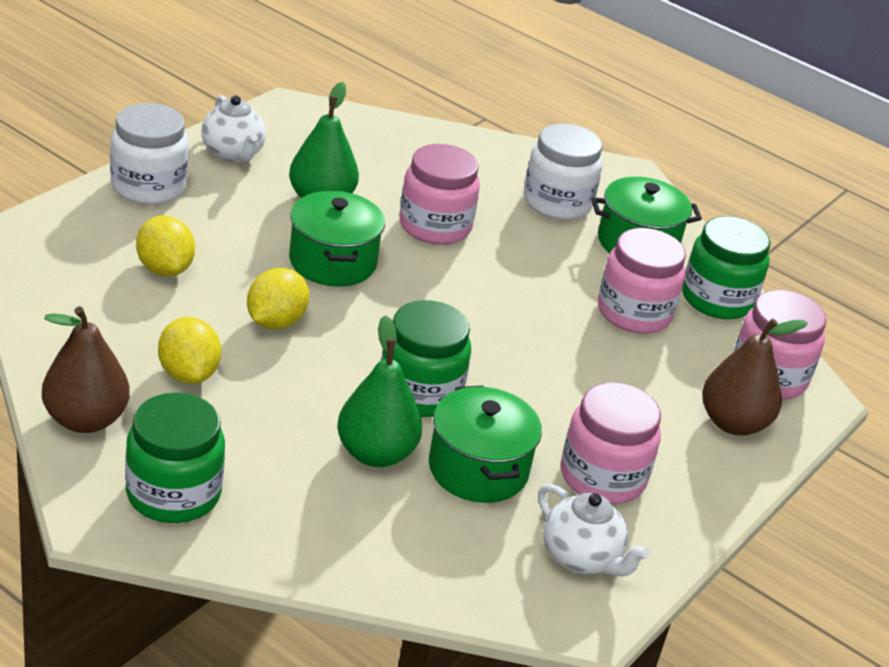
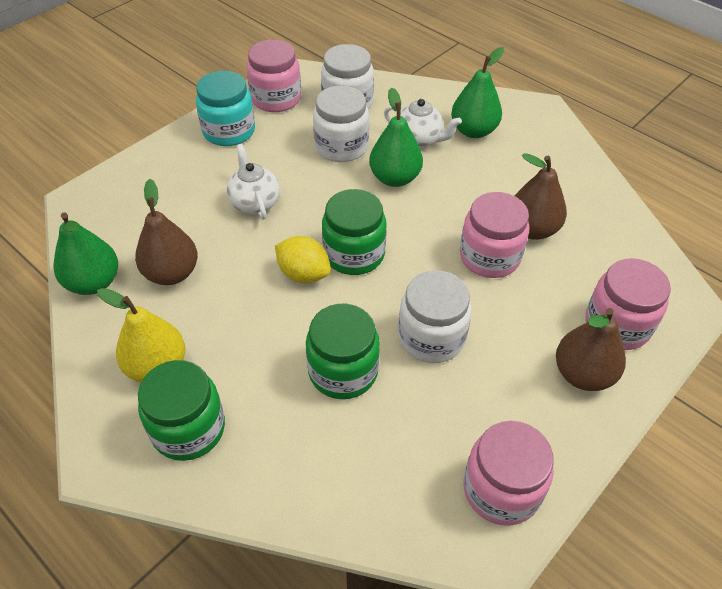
brown pear: 2 -> 3
green pear: 2 -> 3
green pot: 3 -> 0
turquoise jar: 0 -> 1
white jar: 2 -> 3
yellow lemon: 3 -> 1
yellow pear: 0 -> 1

